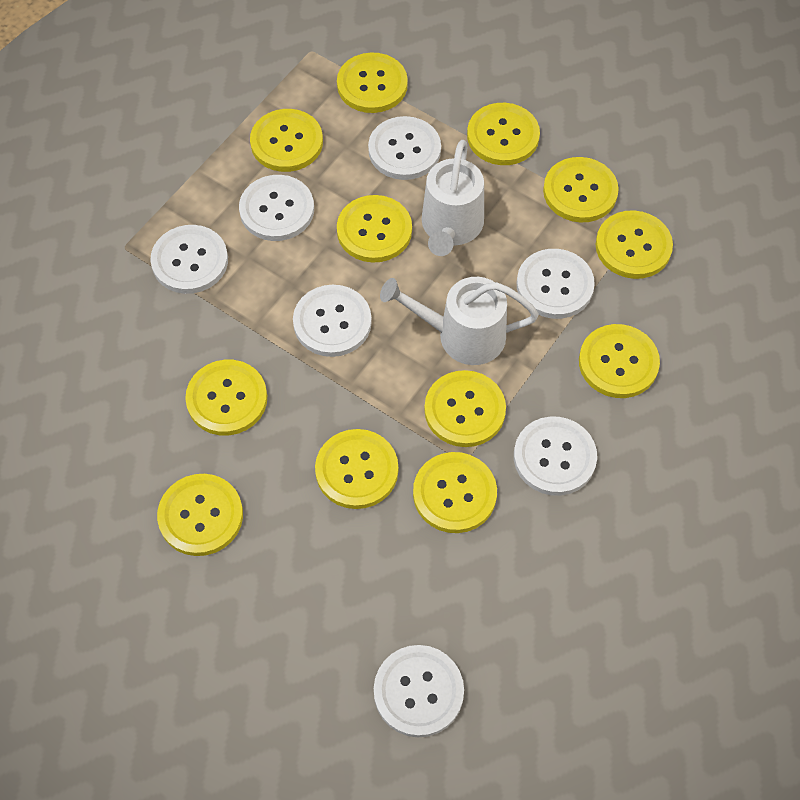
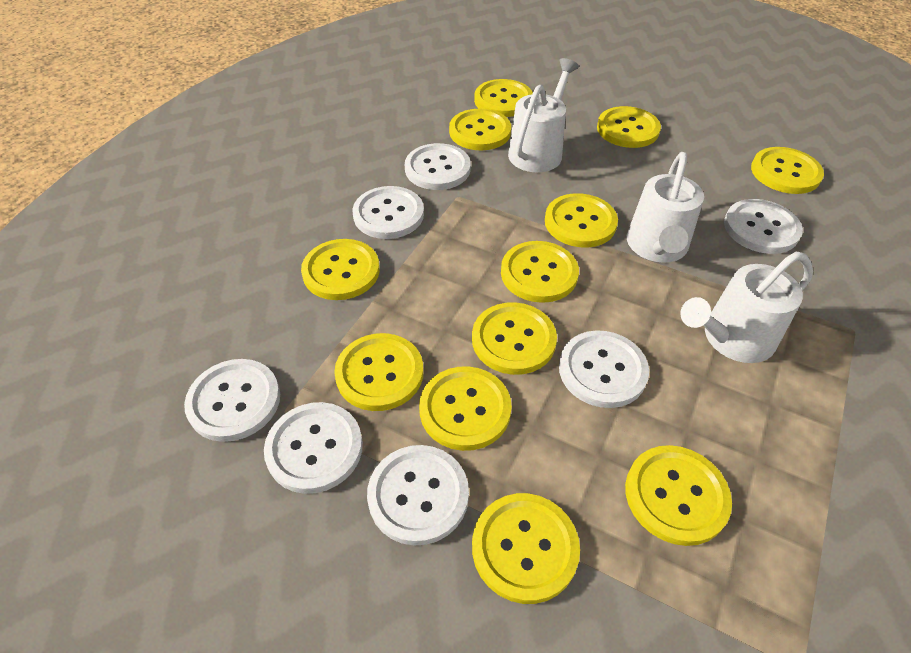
white watering can: 2 -> 3

